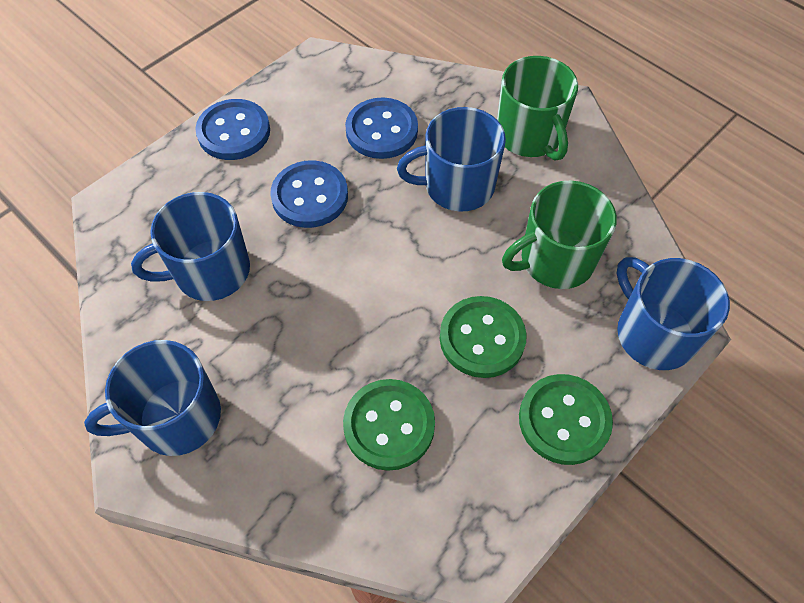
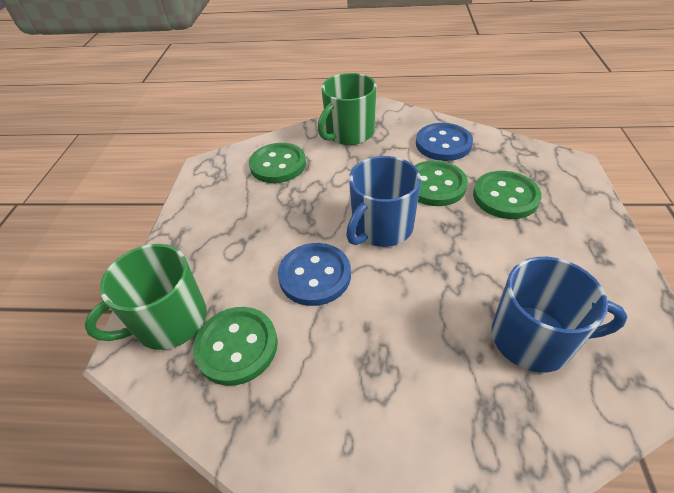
blue button: 3 -> 2
blue mug: 4 -> 2
green button: 3 -> 4

